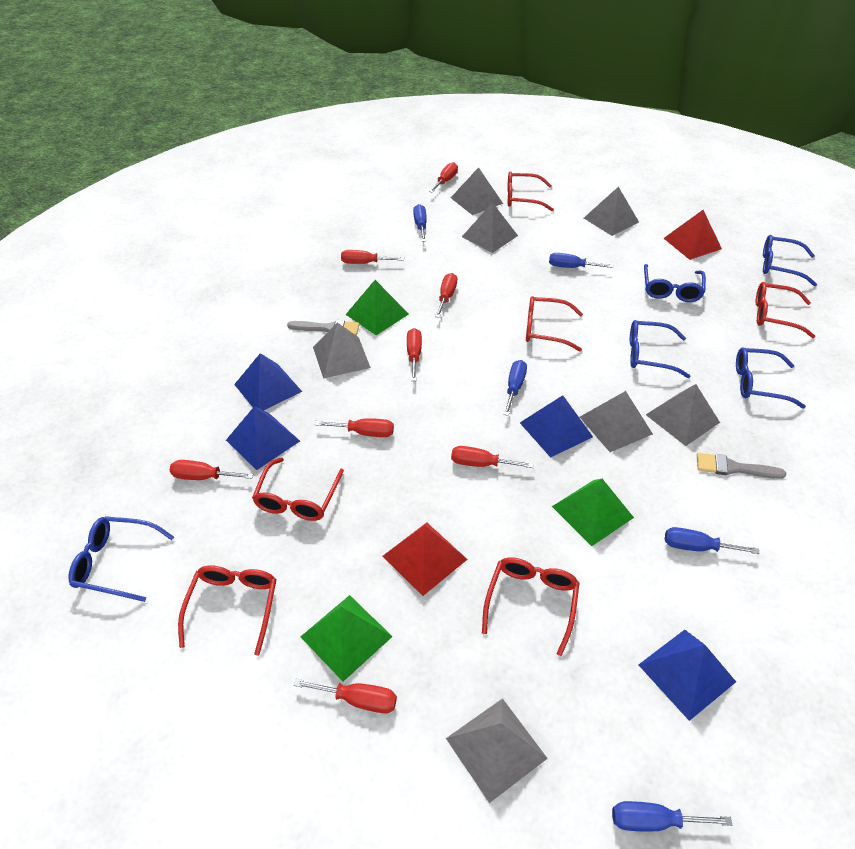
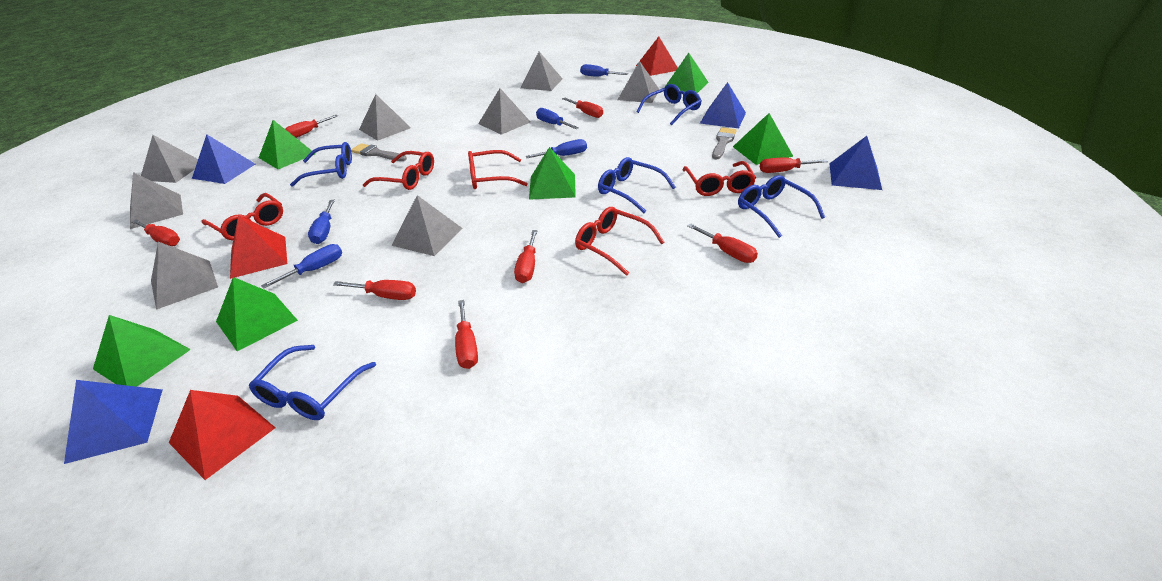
green pyramid: 3 -> 6
grey pyramid: 7 -> 8
red glasses: 6 -> 5
red pyramid: 2 -> 3

